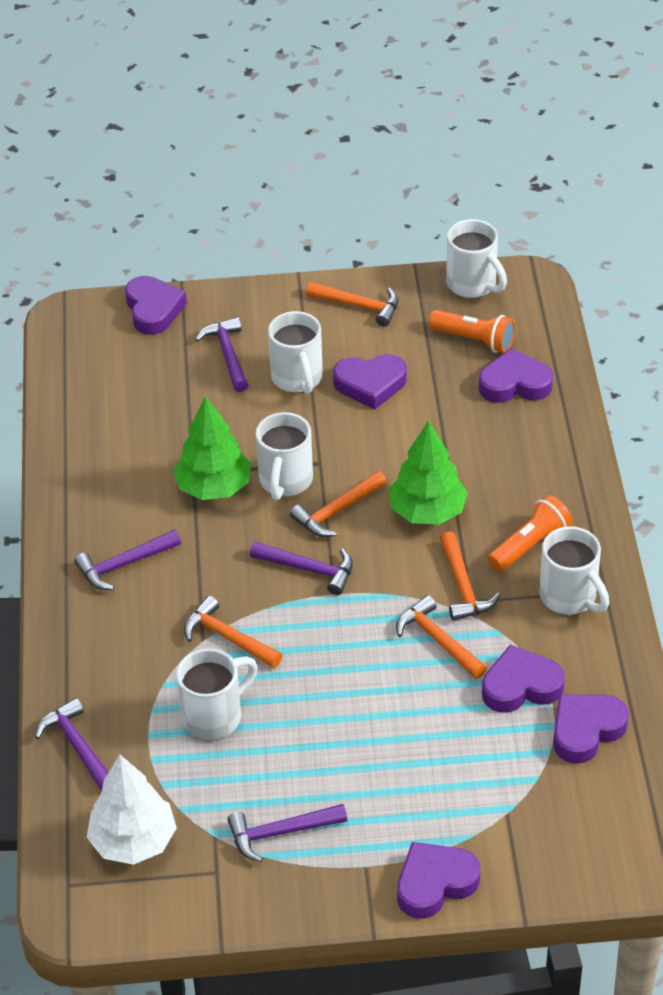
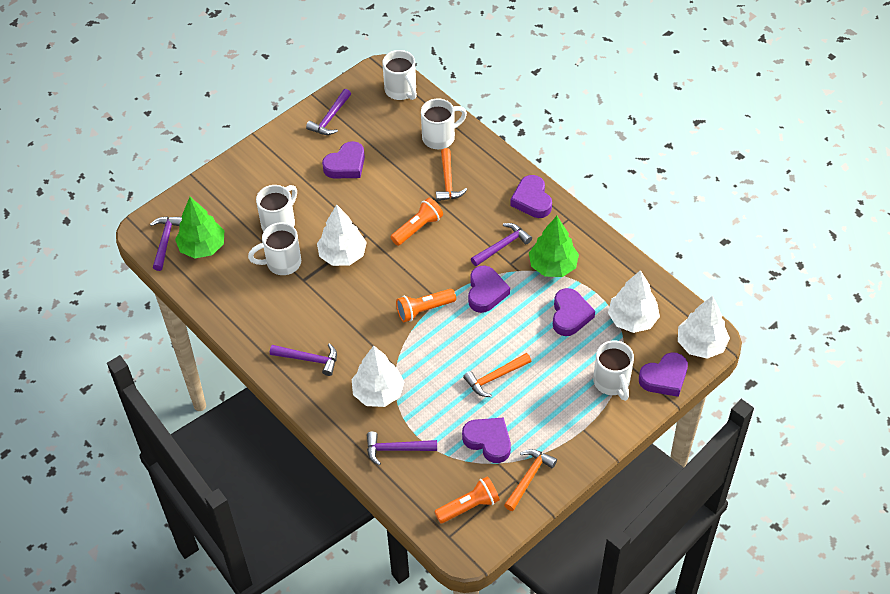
orange flashlight: 2 -> 3
orange hammer: 5 -> 3
white tree: 1 -> 4

